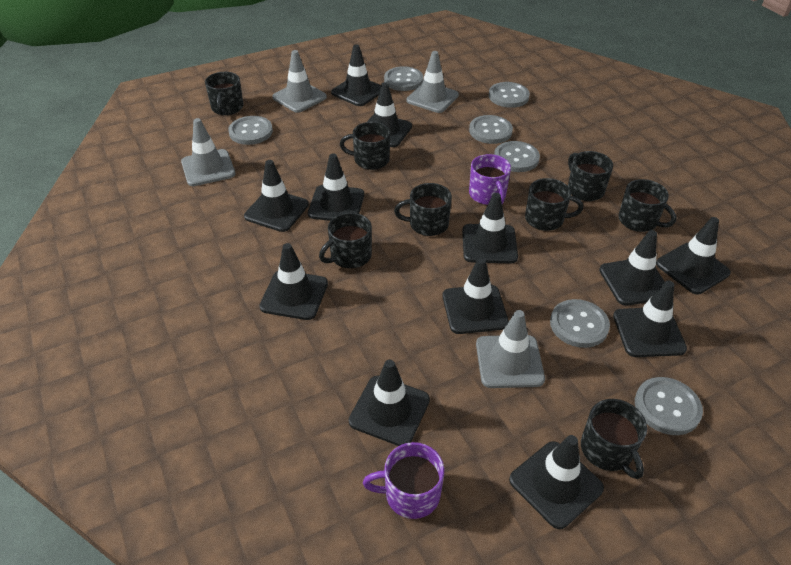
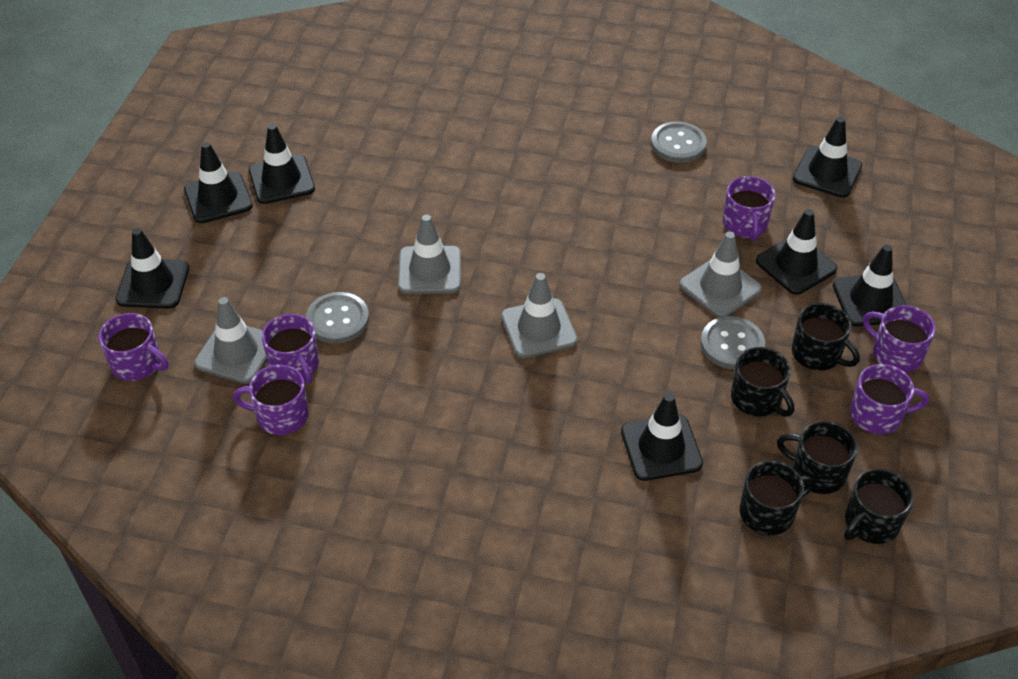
black mug: 8 -> 5
black traffic cone: 12 -> 7
grey button: 7 -> 3
purple mug: 2 -> 6

